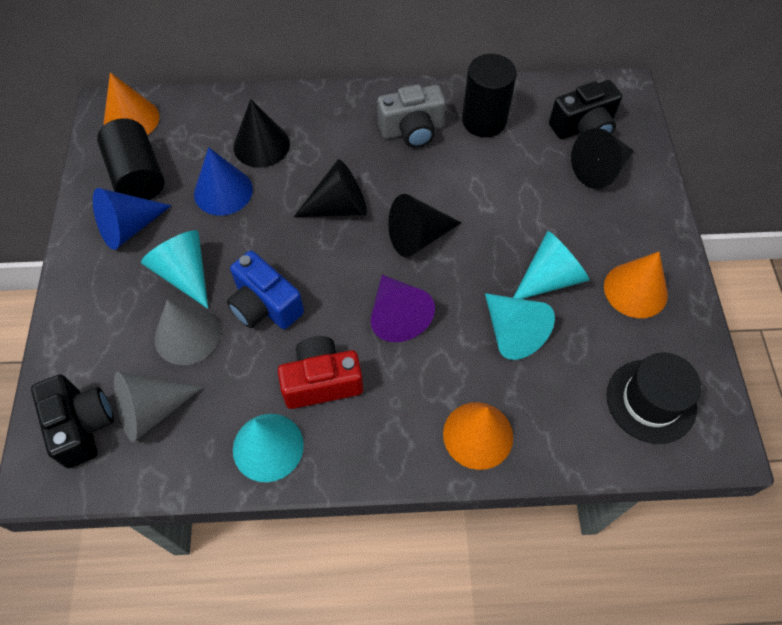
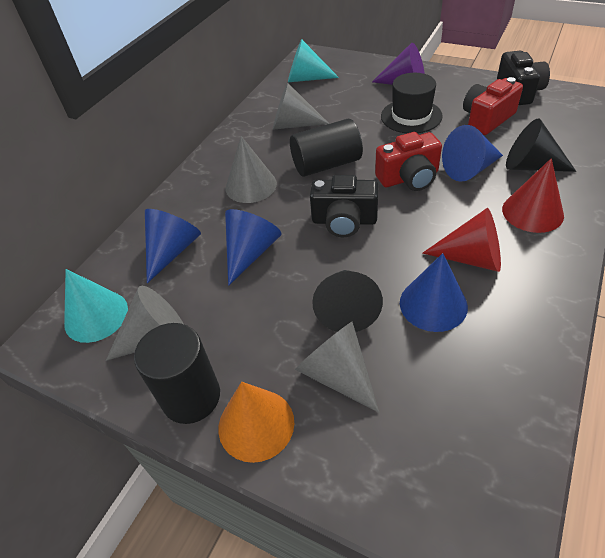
black cone: 4 -> 2
blue camera: 1 -> 0
blue cone: 2 -> 4
grey camera: 1 -> 0
grey cone: 2 -> 4
orange cone: 3 -> 1
red camera: 1 -> 2
red cone: 0 -> 2
turquoise cone: 4 -> 2

